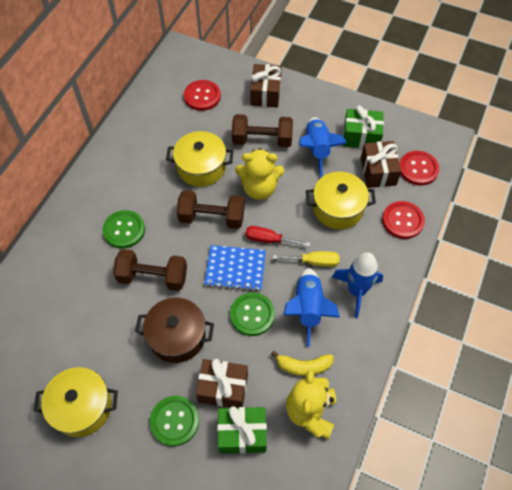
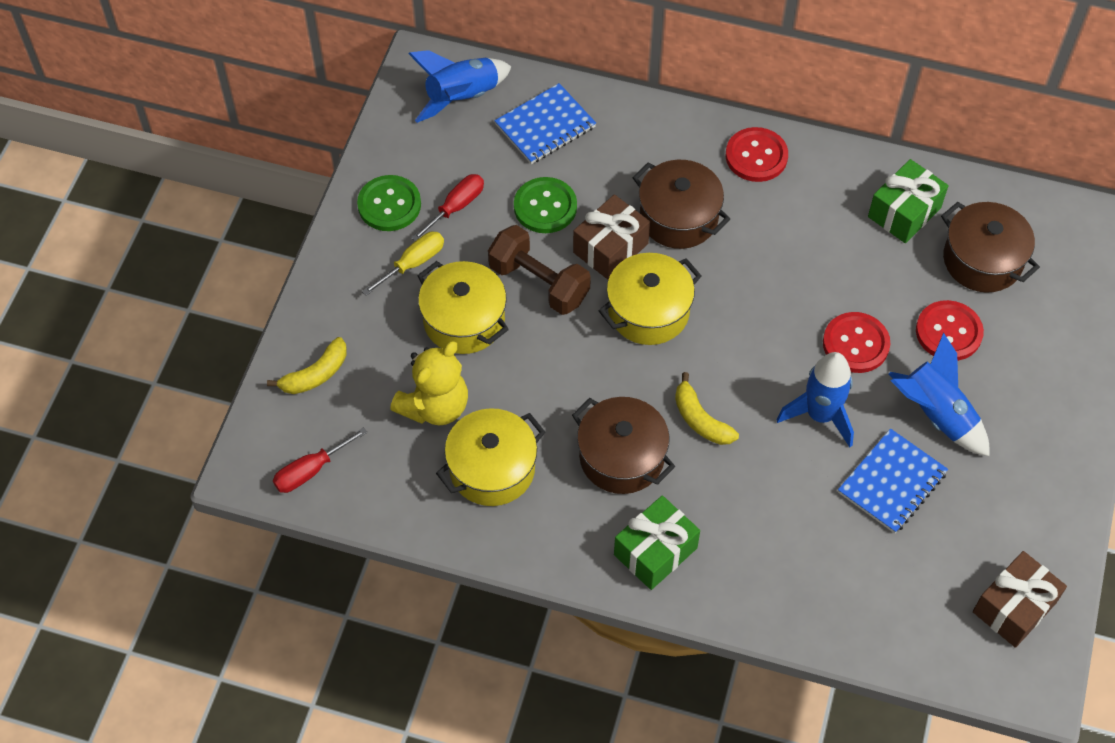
blue notebook: 1 -> 2
brown dumbbell: 3 -> 1
brown gift: 3 -> 2
brown pot: 1 -> 3
green button: 3 -> 2
red screwdriver: 1 -> 2
yellow banana: 1 -> 2
yellow teddy bear: 2 -> 1

